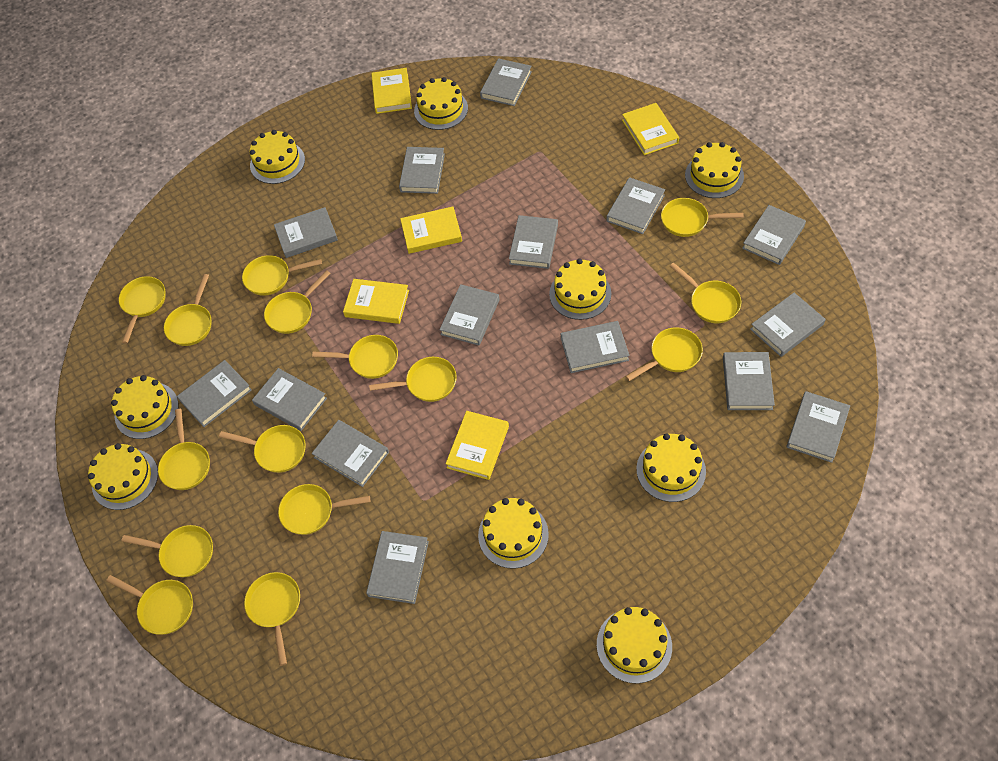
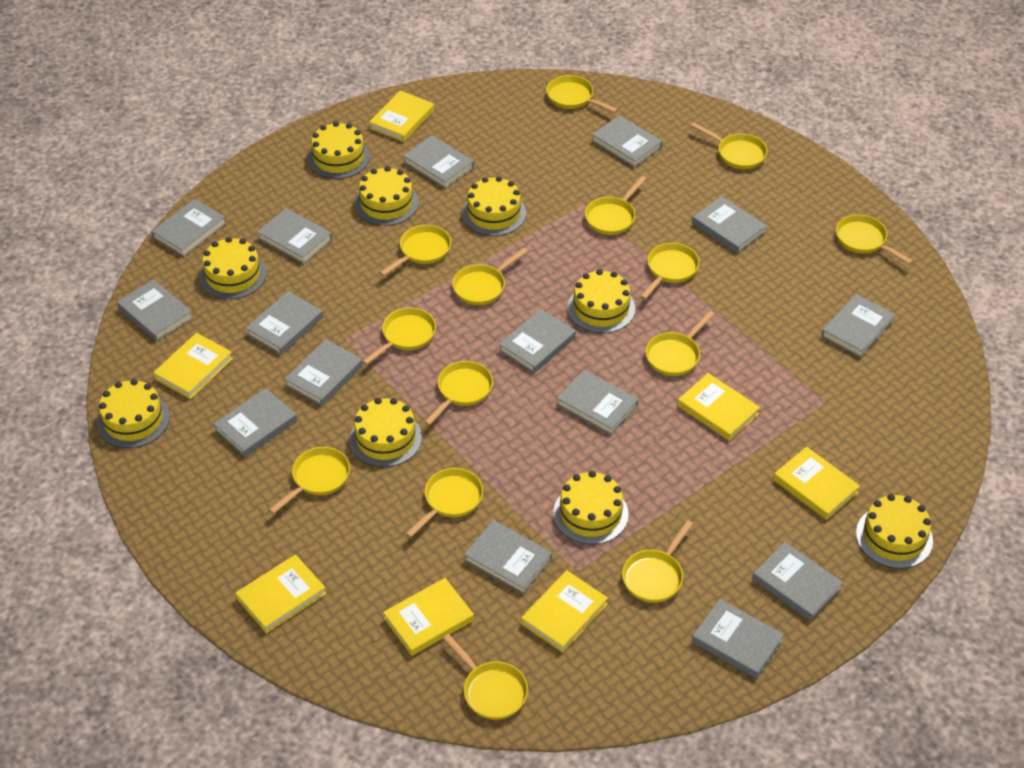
yellow book: 5 -> 7
yellow pan: 15 -> 14

